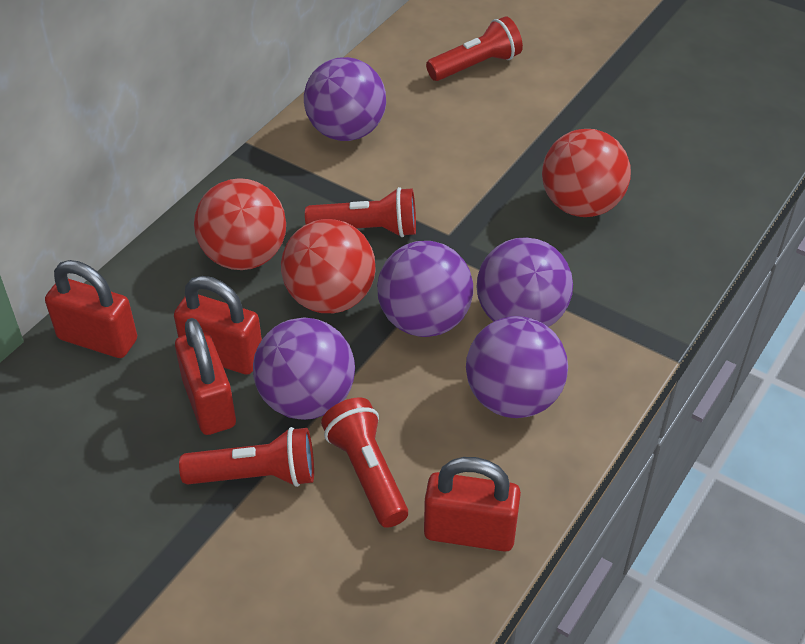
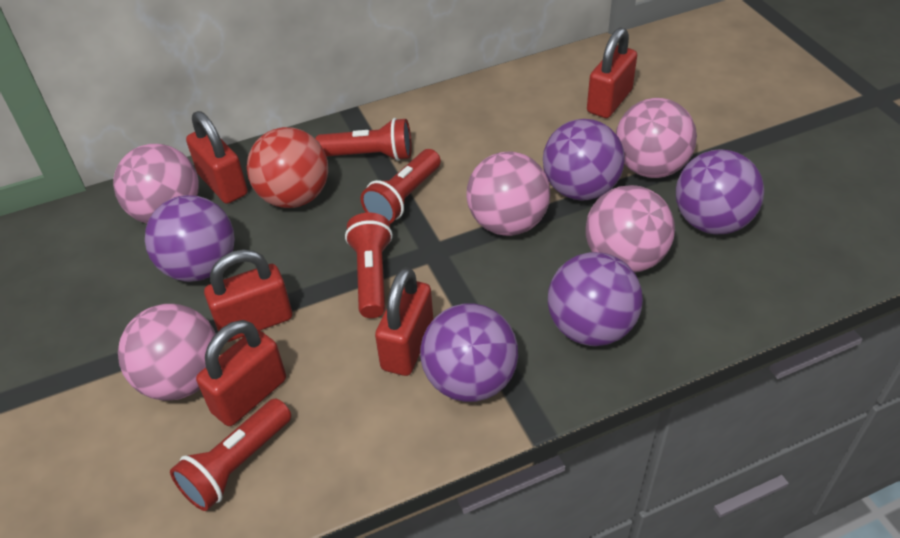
pink ball: 0 -> 5
red ball: 3 -> 1
red padlock: 4 -> 5

